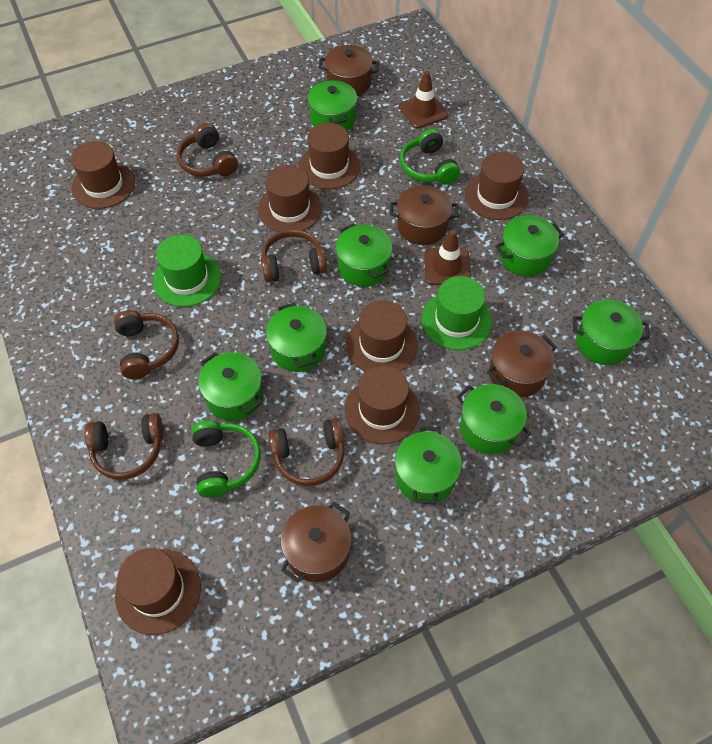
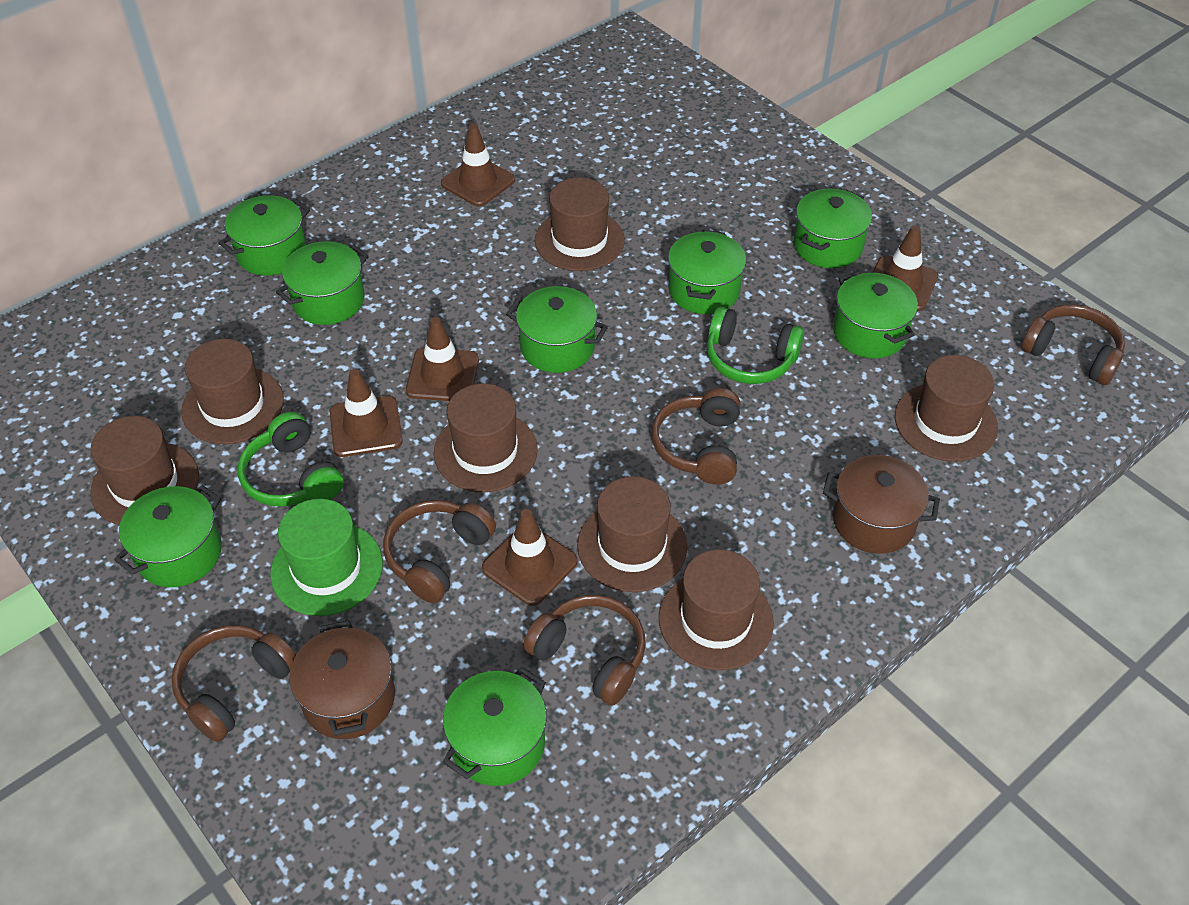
brown pot: 4 -> 2
brown traffic cone: 2 -> 5
green hat: 2 -> 1

